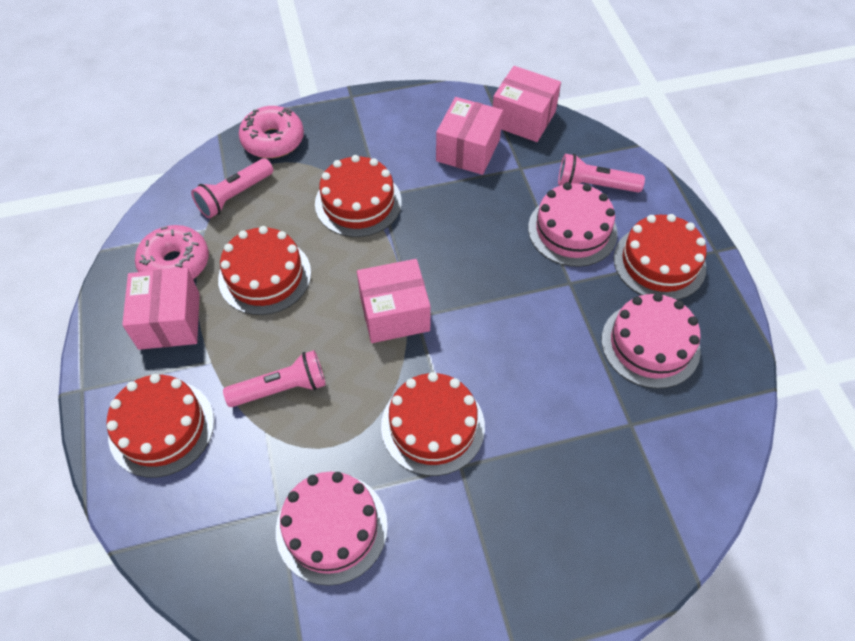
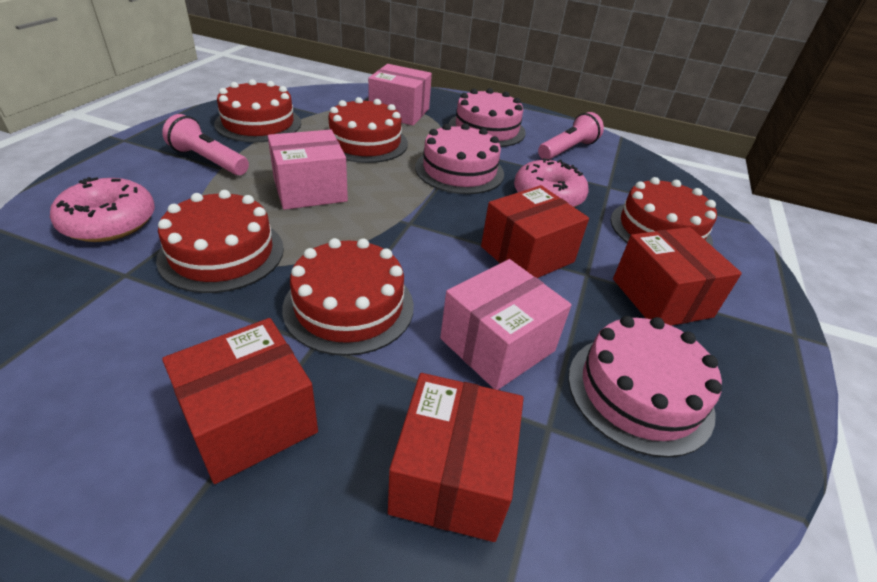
pink box: 4 -> 3
pink flashlight: 3 -> 2
red box: 0 -> 4

